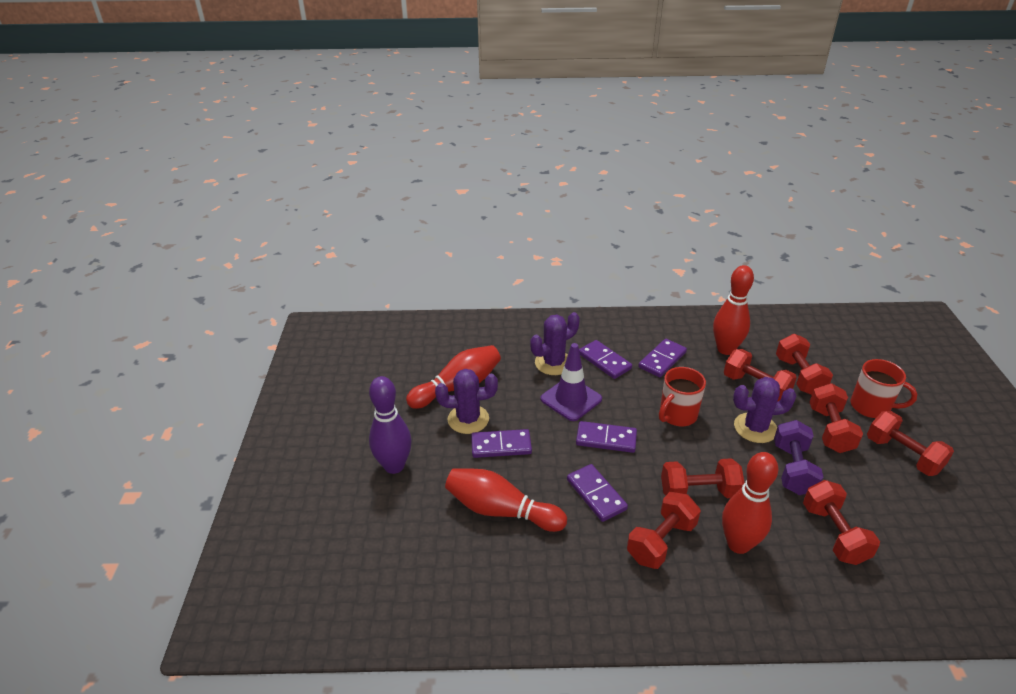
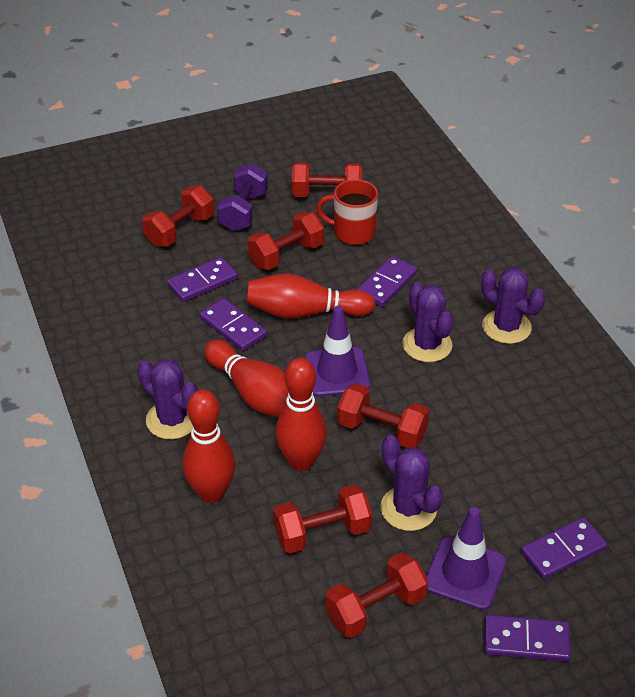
purple bowling pin: 1 -> 0
purple cactus: 3 -> 4
purple traffic cone: 1 -> 2
red dumbbell: 7 -> 6
red mug: 2 -> 1

